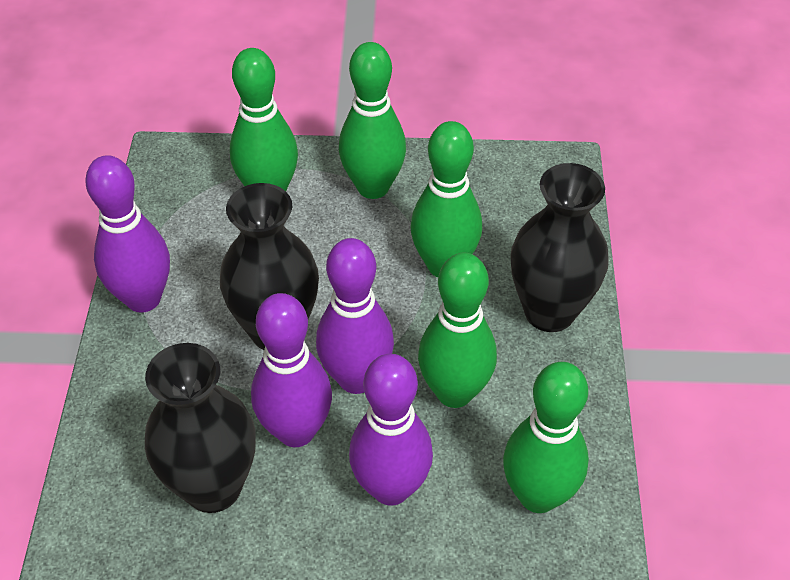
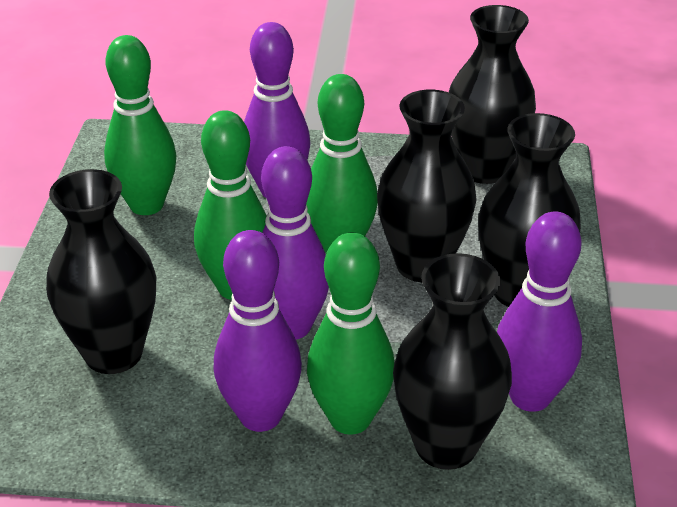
black vase: 3 -> 5
green bowling pin: 5 -> 4

